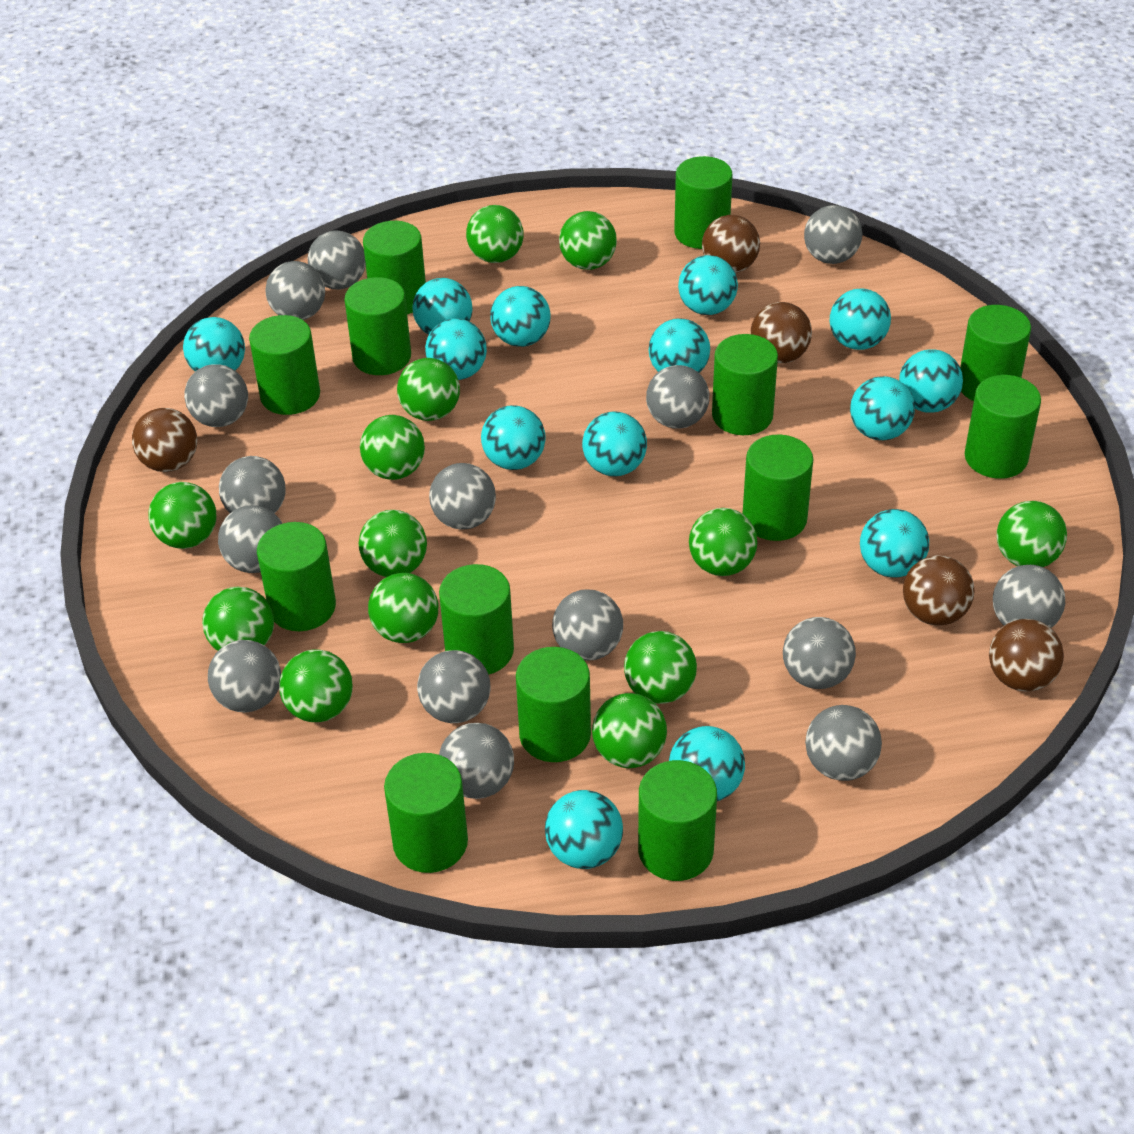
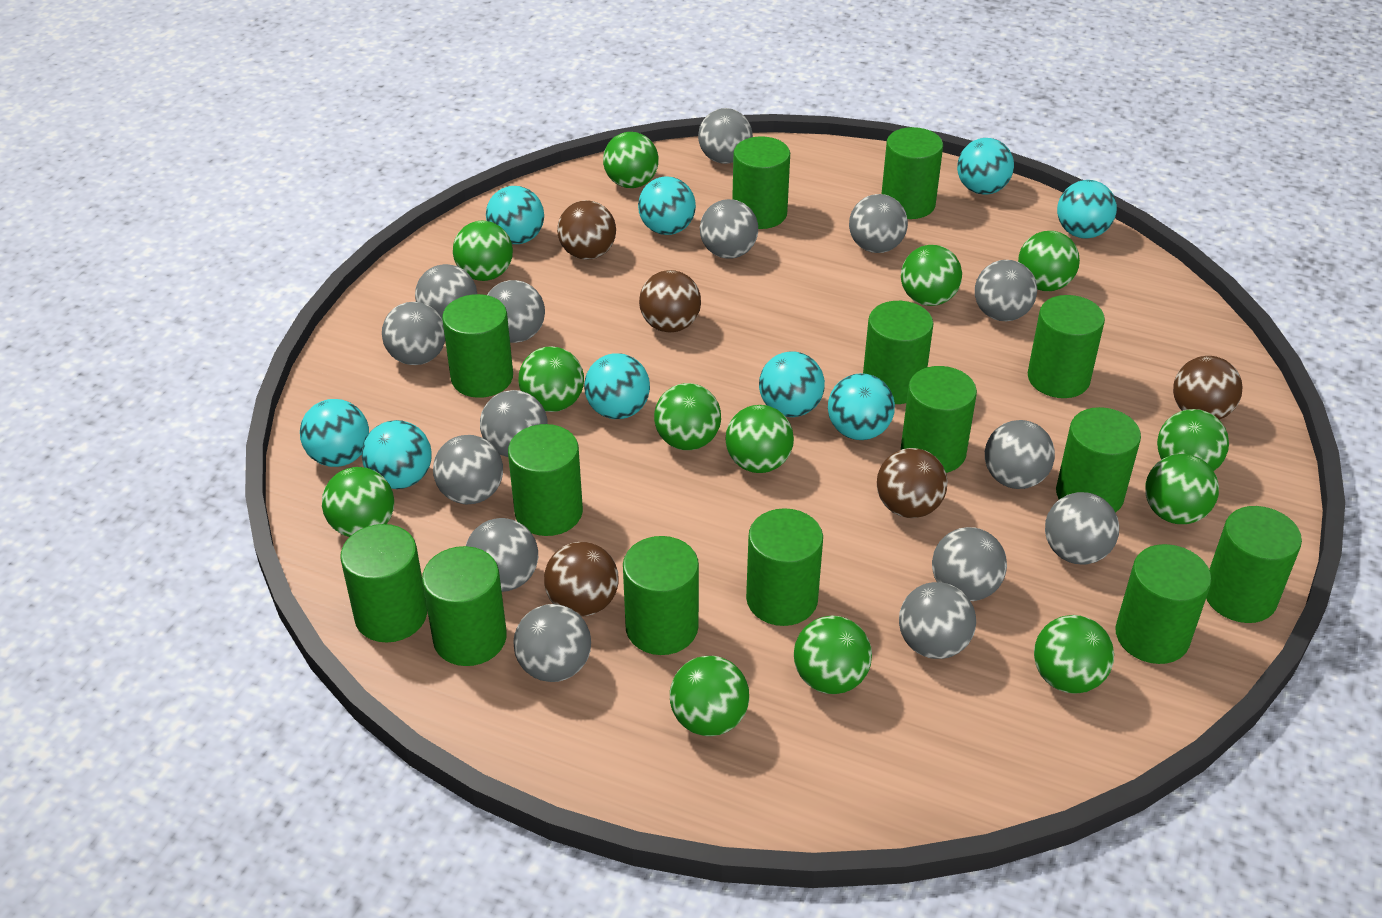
green cylinder: 13 -> 14
turquoise ball: 14 -> 9

